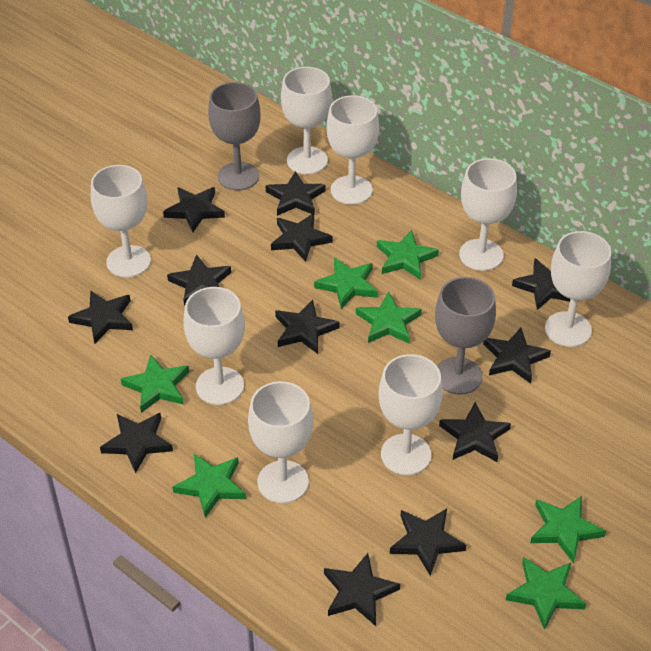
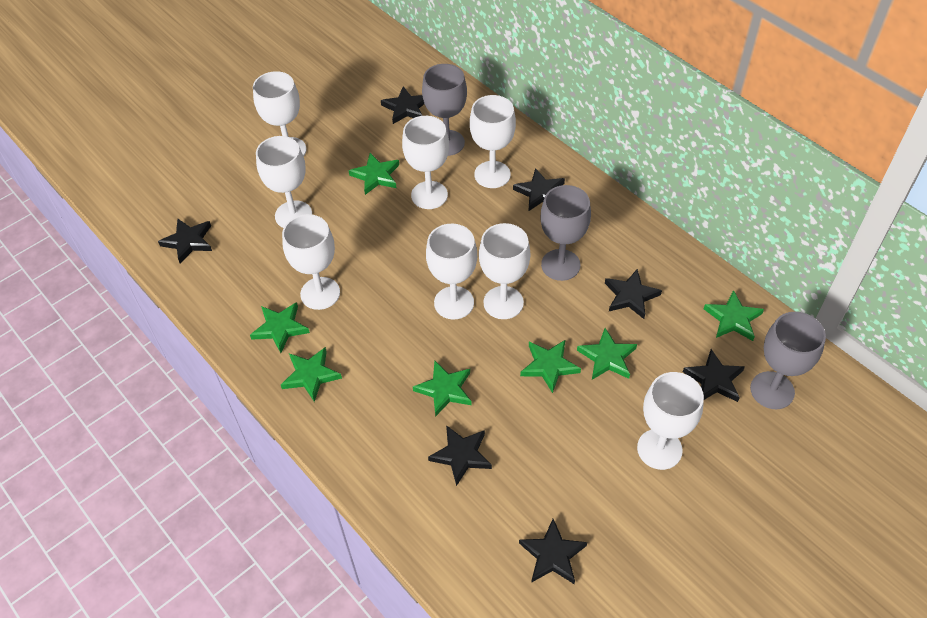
black star: 12 -> 7
grey goblet: 2 -> 3

